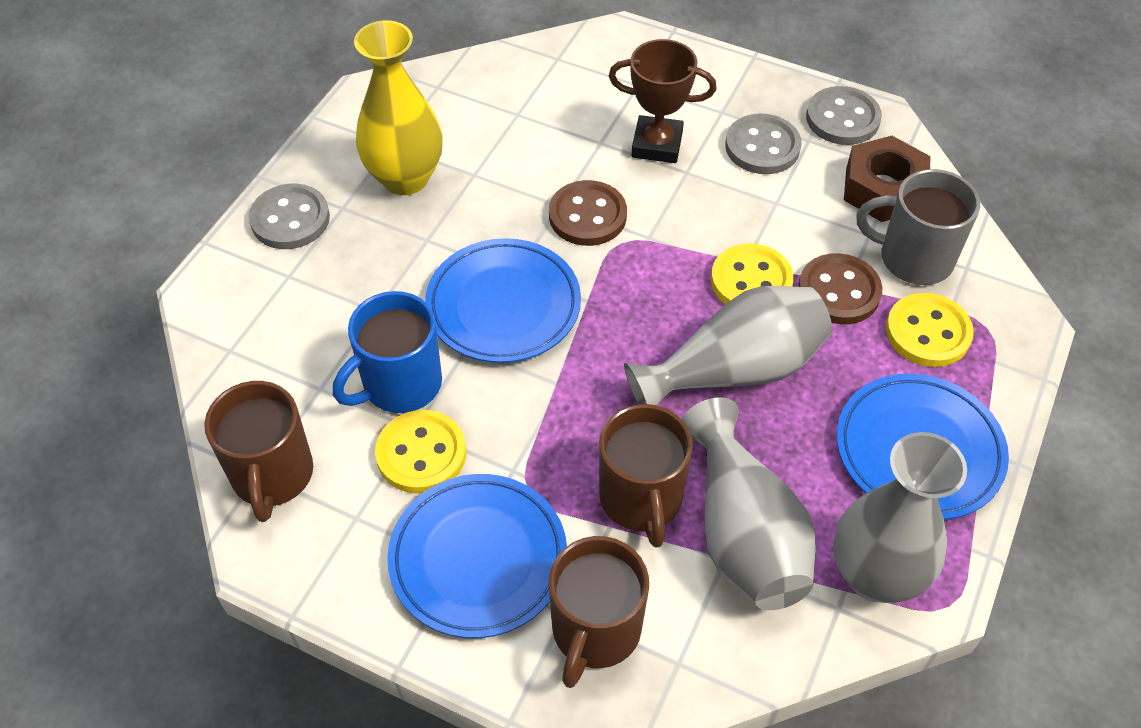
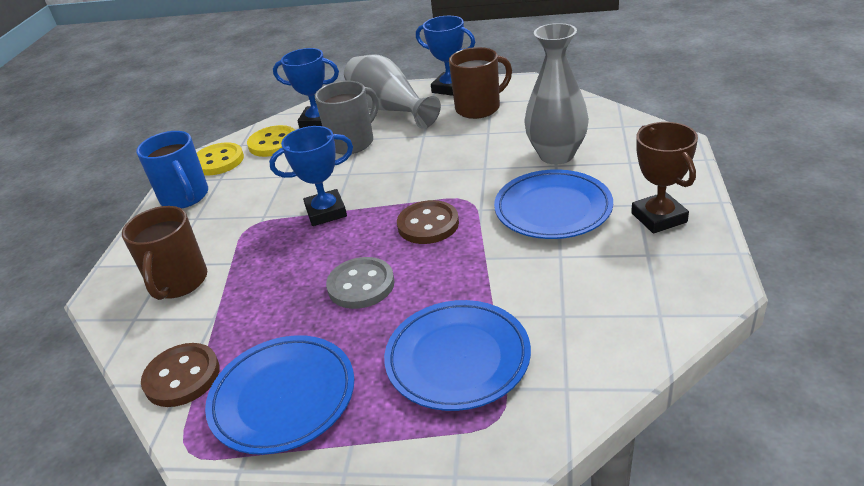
blue trophy: 0 -> 3
brown mug: 3 -> 2
brown nut: 1 -> 0
grey button: 3 -> 1
grey vase: 3 -> 2
yellow button: 3 -> 2
yellow vase: 1 -> 0

